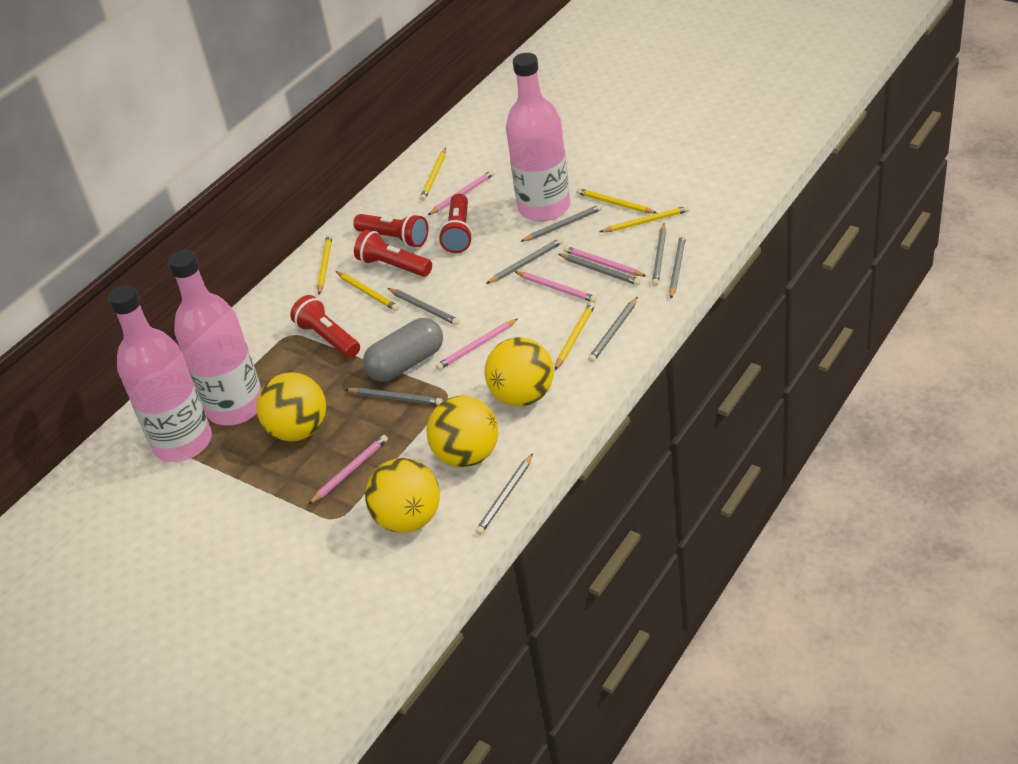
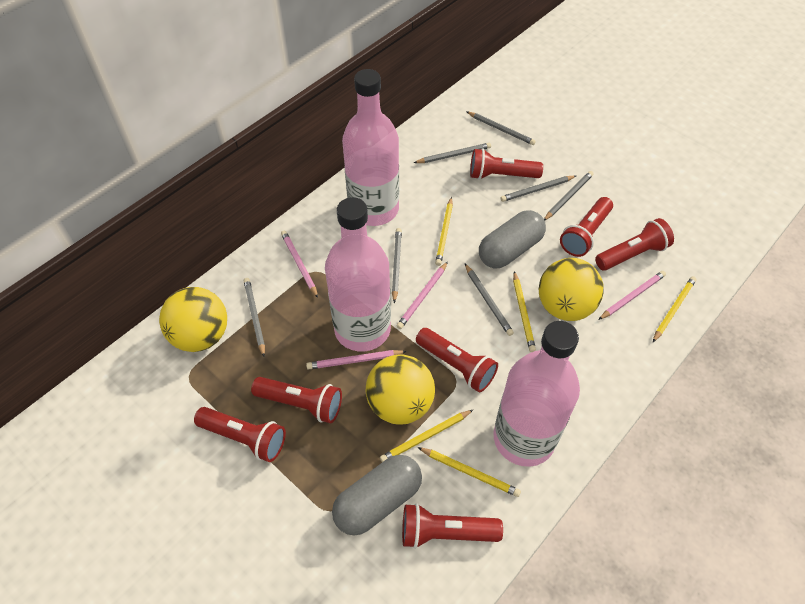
grey capsule: 1 -> 2
grey pencil: 9 -> 7
pink pencil: 5 -> 4
red flashlight: 4 -> 7
yellow ball: 4 -> 3
yellow pencil: 6 -> 5

